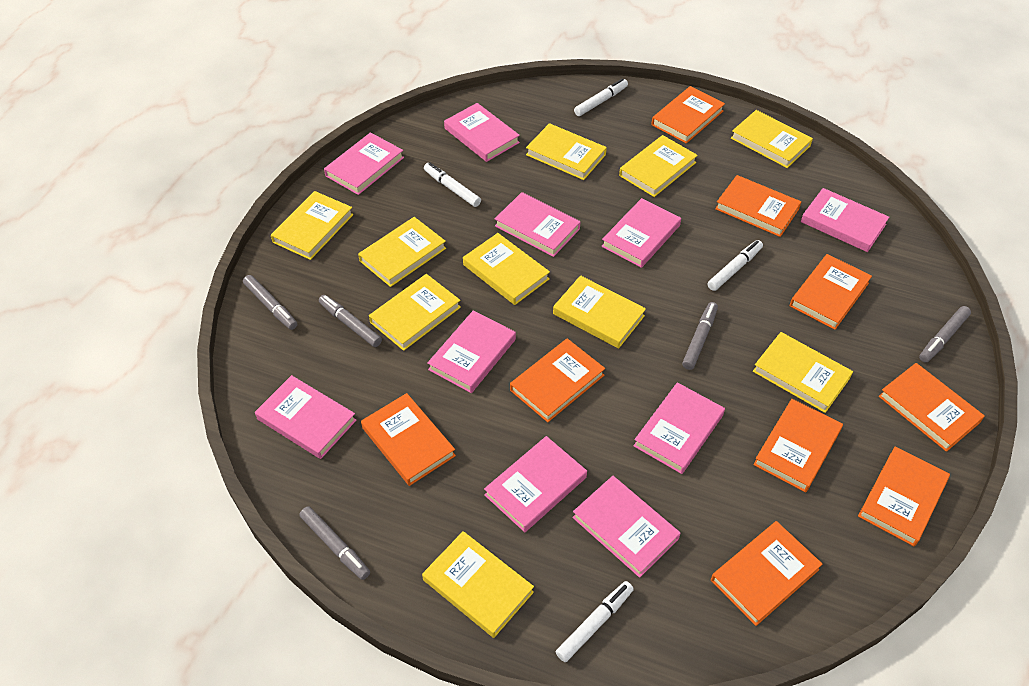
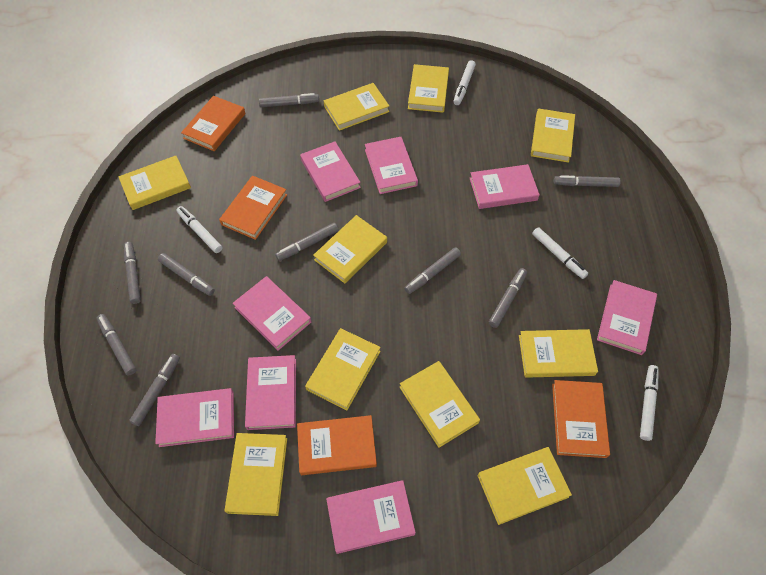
grey marker: 5 -> 9
orange book: 9 -> 4
pink book: 10 -> 8

